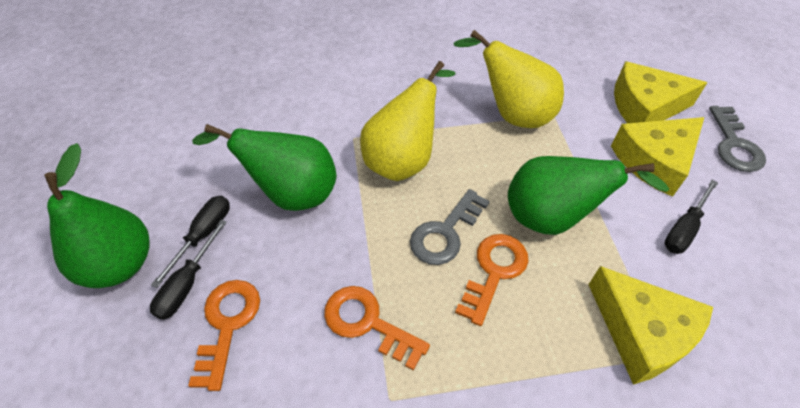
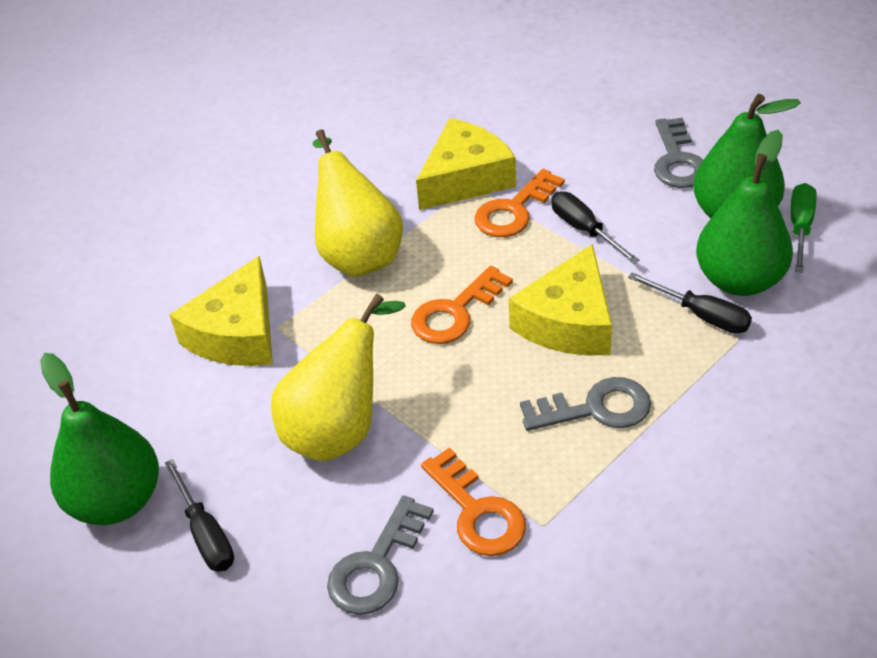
green screwdriver: 0 -> 1
grey key: 2 -> 3

